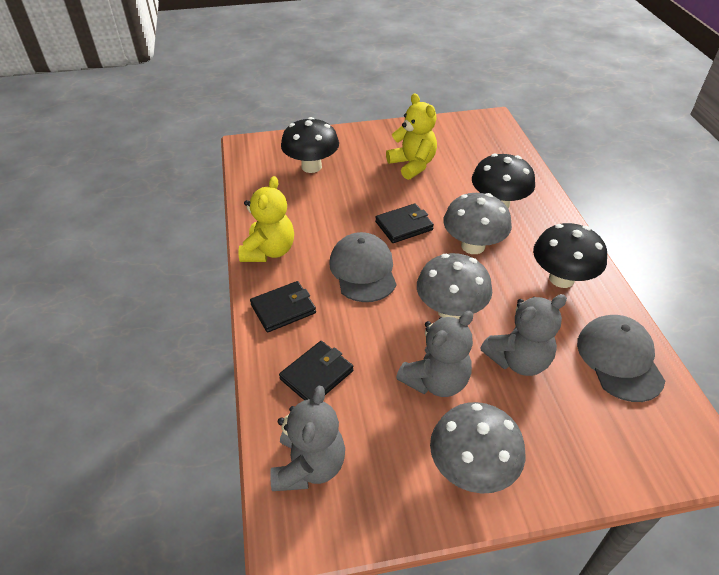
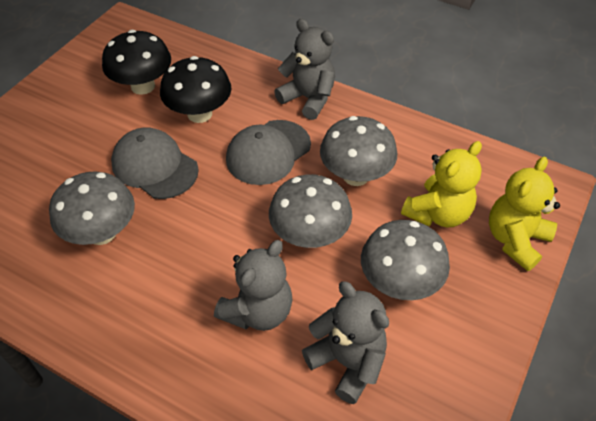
black mushroom: 3 -> 2
black wallet: 3 -> 0
grey mushroom: 3 -> 4

